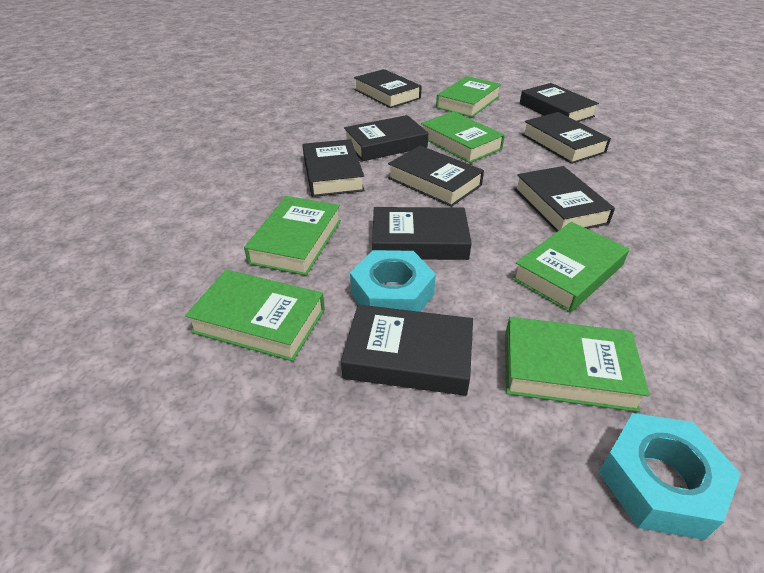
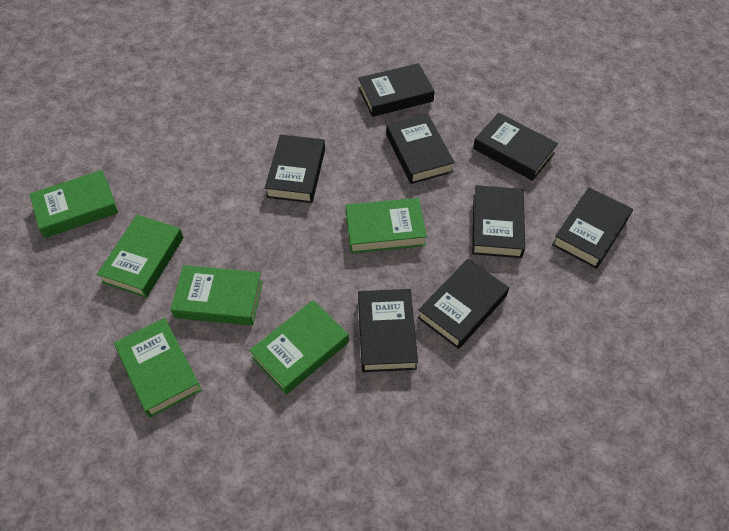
black book: 9 -> 8
turquoise nut: 2 -> 0

